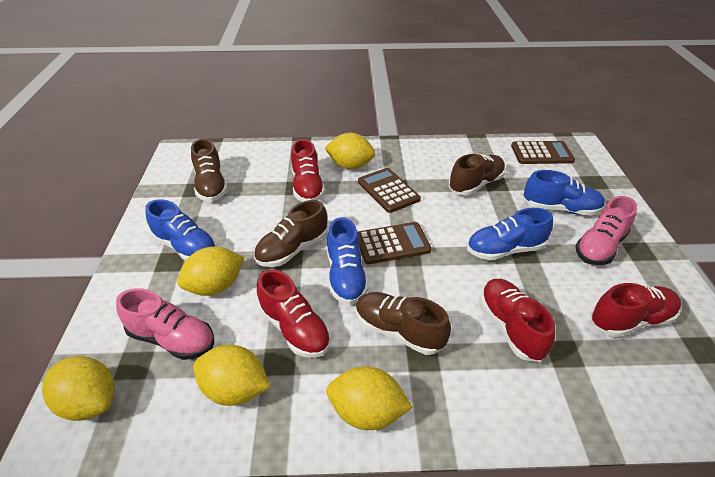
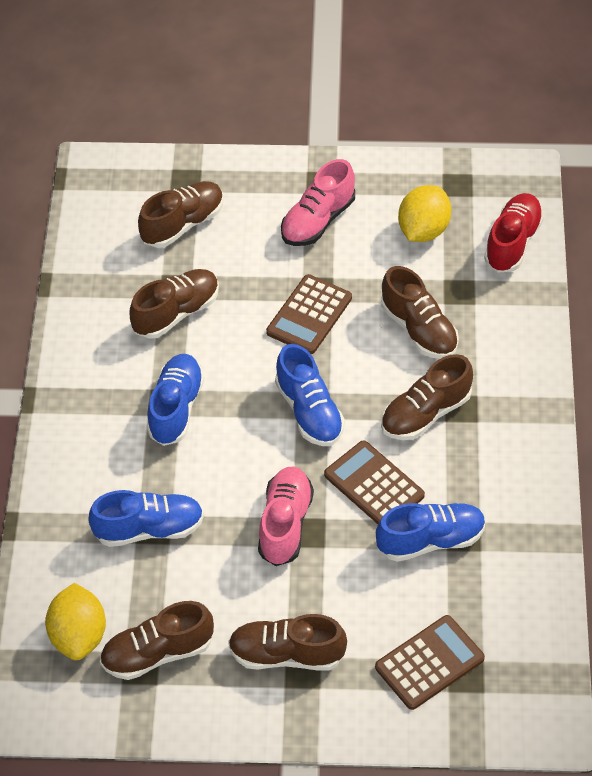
brown shoe: 4 -> 6
red shoe: 4 -> 1
yellow lemon: 5 -> 2

